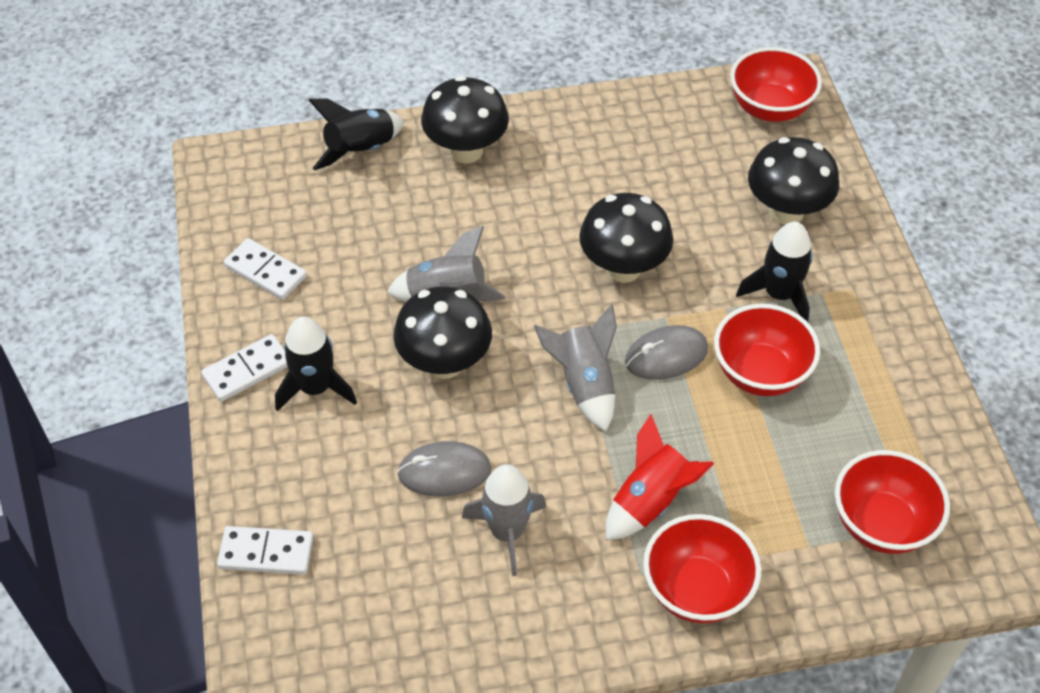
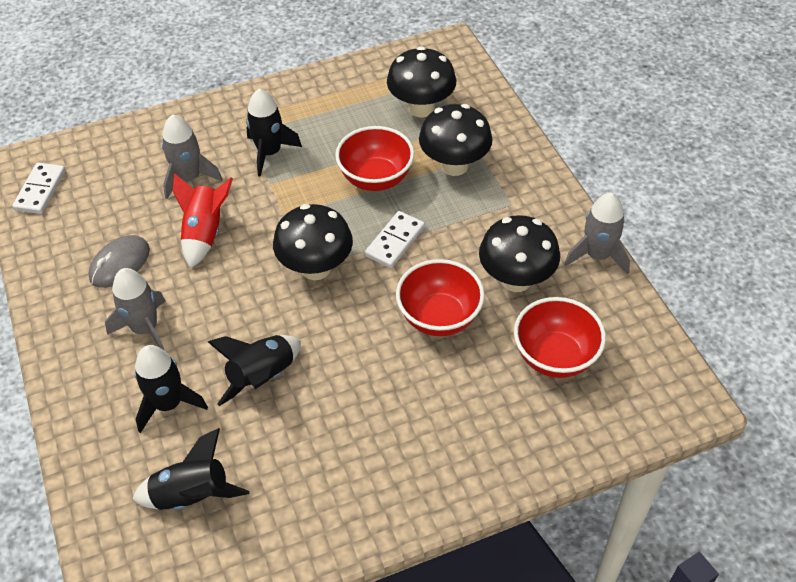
black rocket: 3 -> 4
grey mouse: 2 -> 1
red bowl: 4 -> 3
white domino: 3 -> 2

